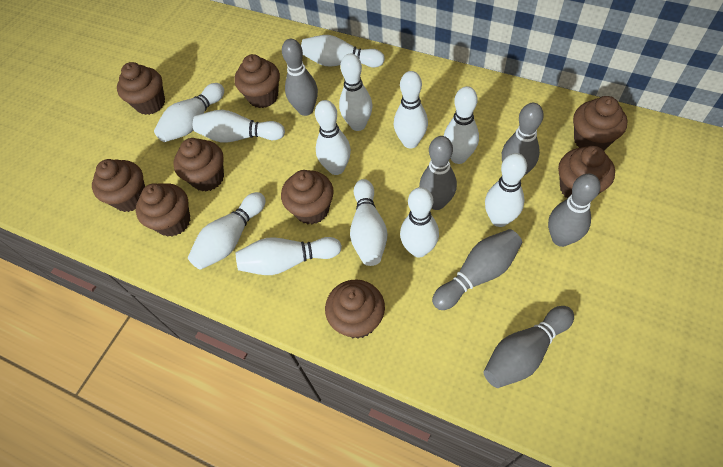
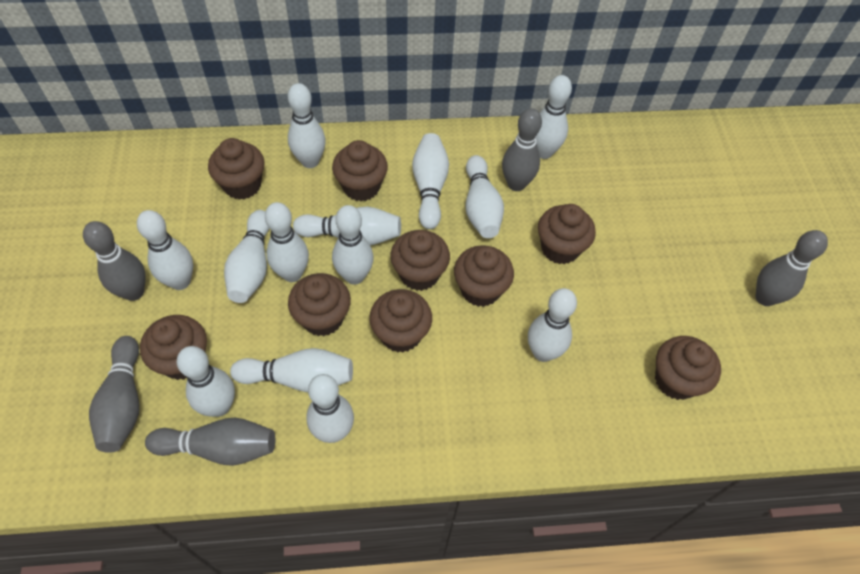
grey bowling pin: 6 -> 5
white bowling pin: 12 -> 13

